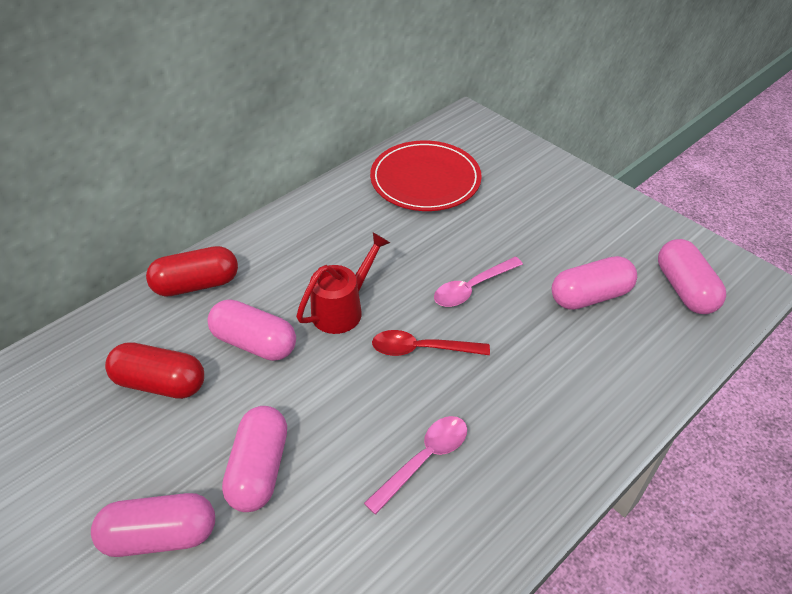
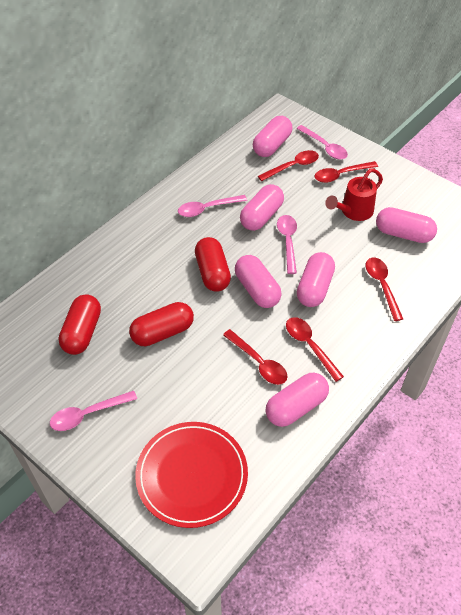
pink capsule: 5 -> 6
pink spoon: 2 -> 4
red capsule: 2 -> 3
red spoon: 1 -> 5

